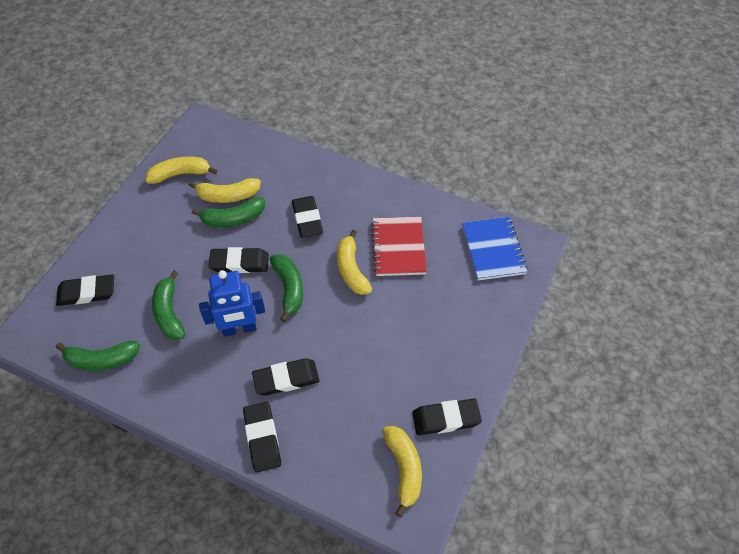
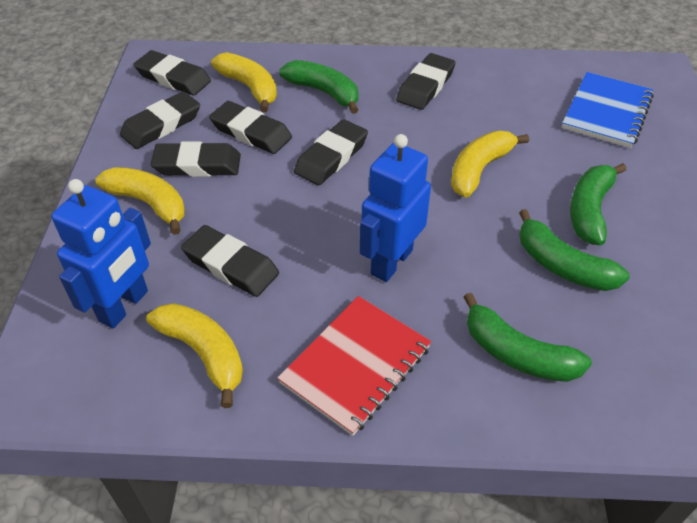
black eraser: 6 -> 7
blue robot: 1 -> 2

